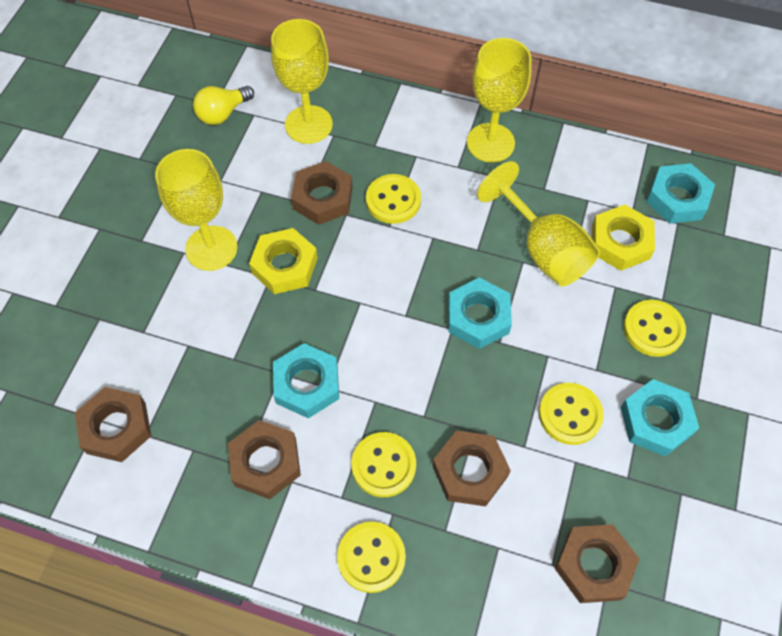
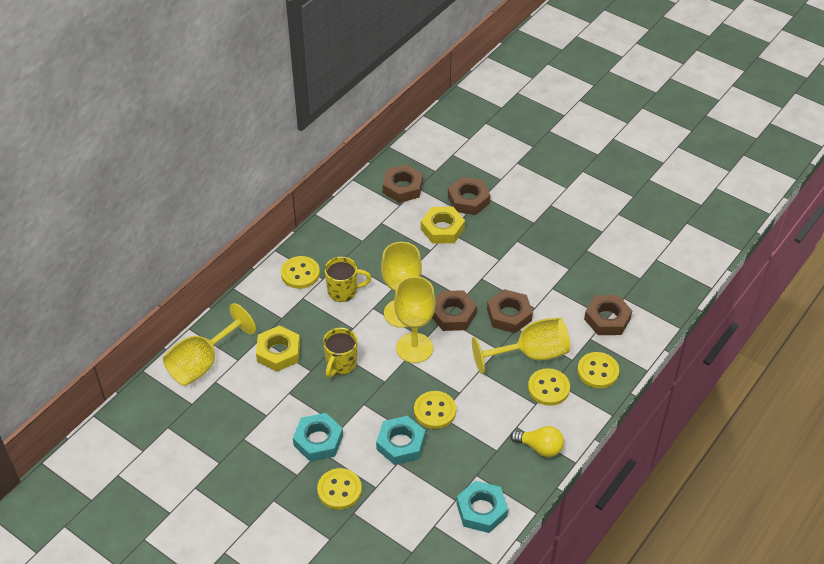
turquoise nut: 4 -> 3
yellow mug: 0 -> 2

